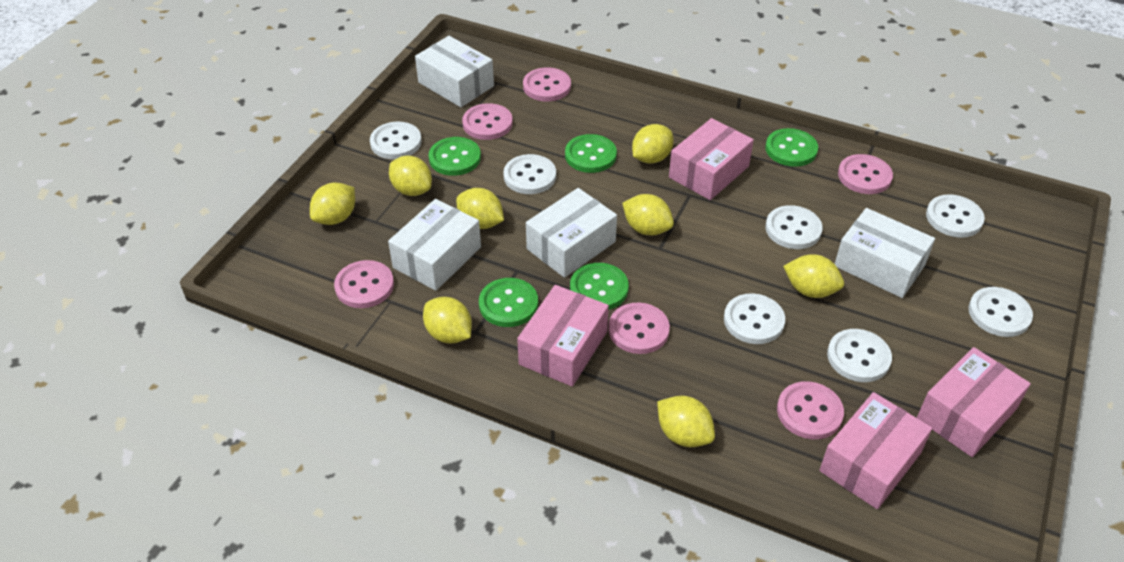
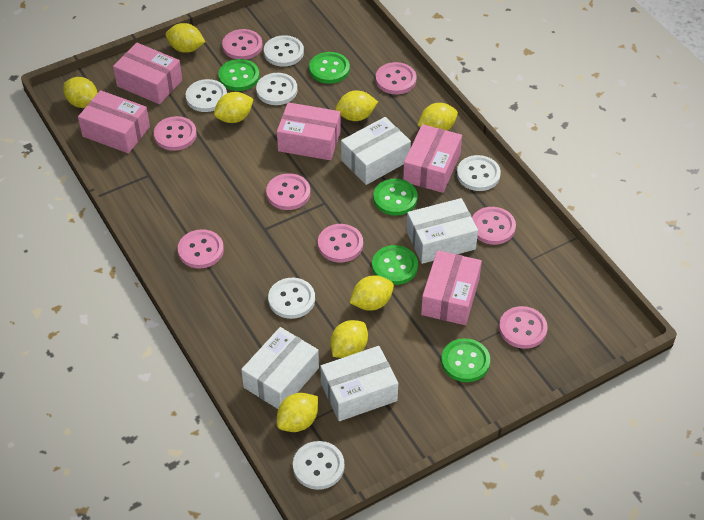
pink box: 4 -> 5
pink button: 6 -> 8
white button: 7 -> 6

